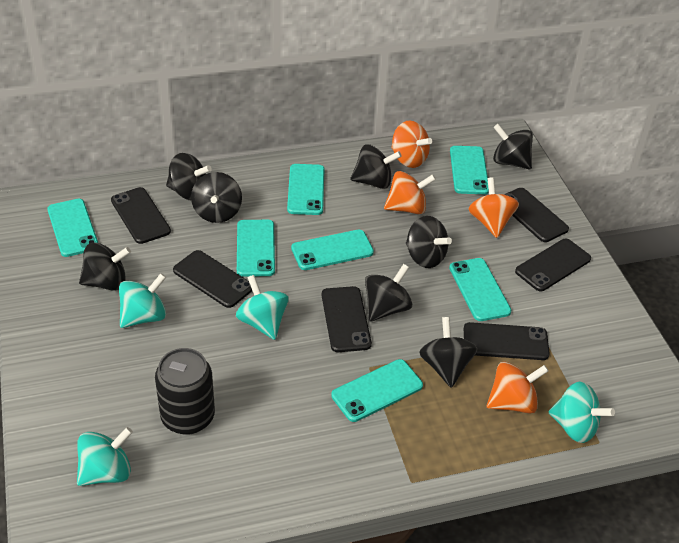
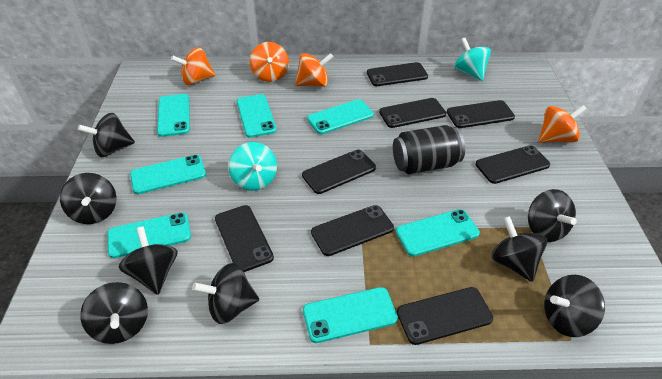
black phone: 6 -> 8
turquoise spinning top: 4 -> 2

